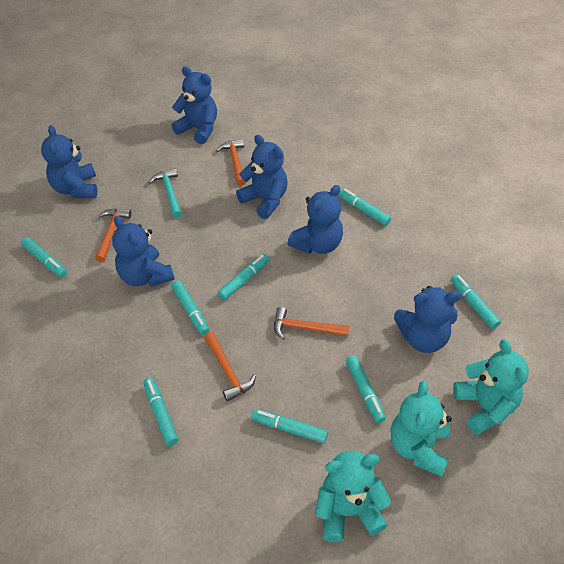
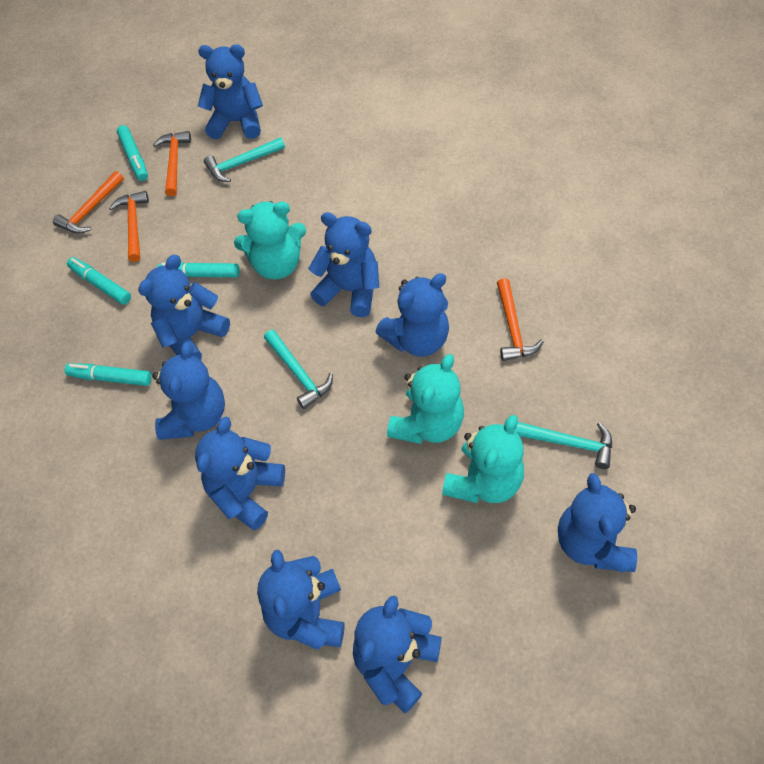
blue teddy bear: 6 -> 9
turquoise hammer: 1 -> 3
turquoise marker: 8 -> 4

